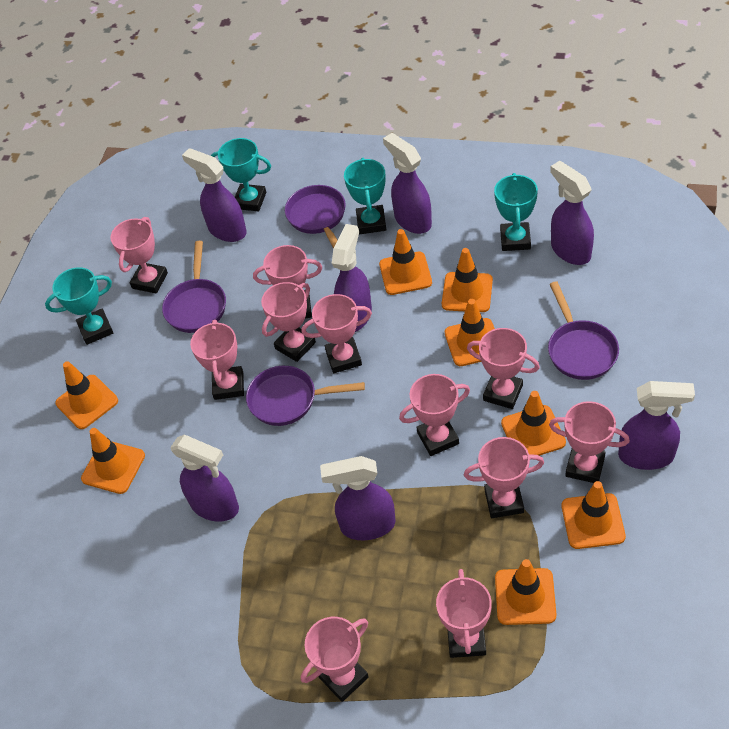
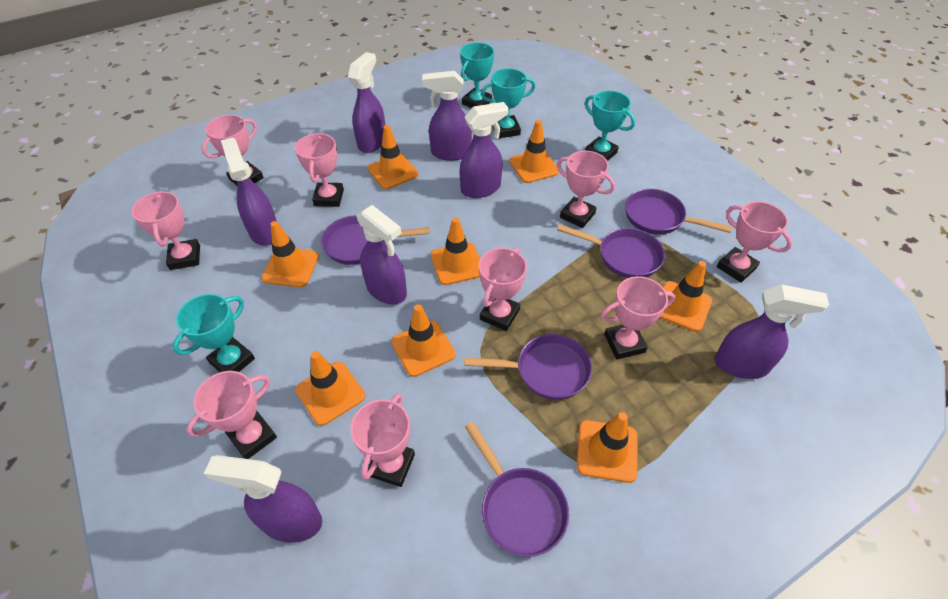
pink trophy: 11 -> 9
purple pan: 4 -> 5

